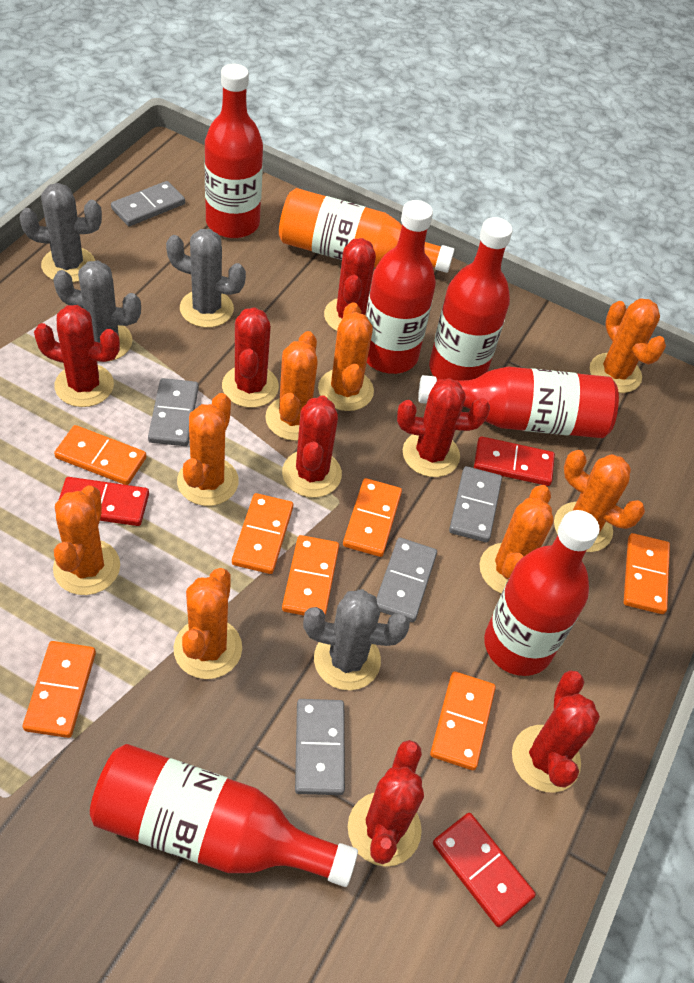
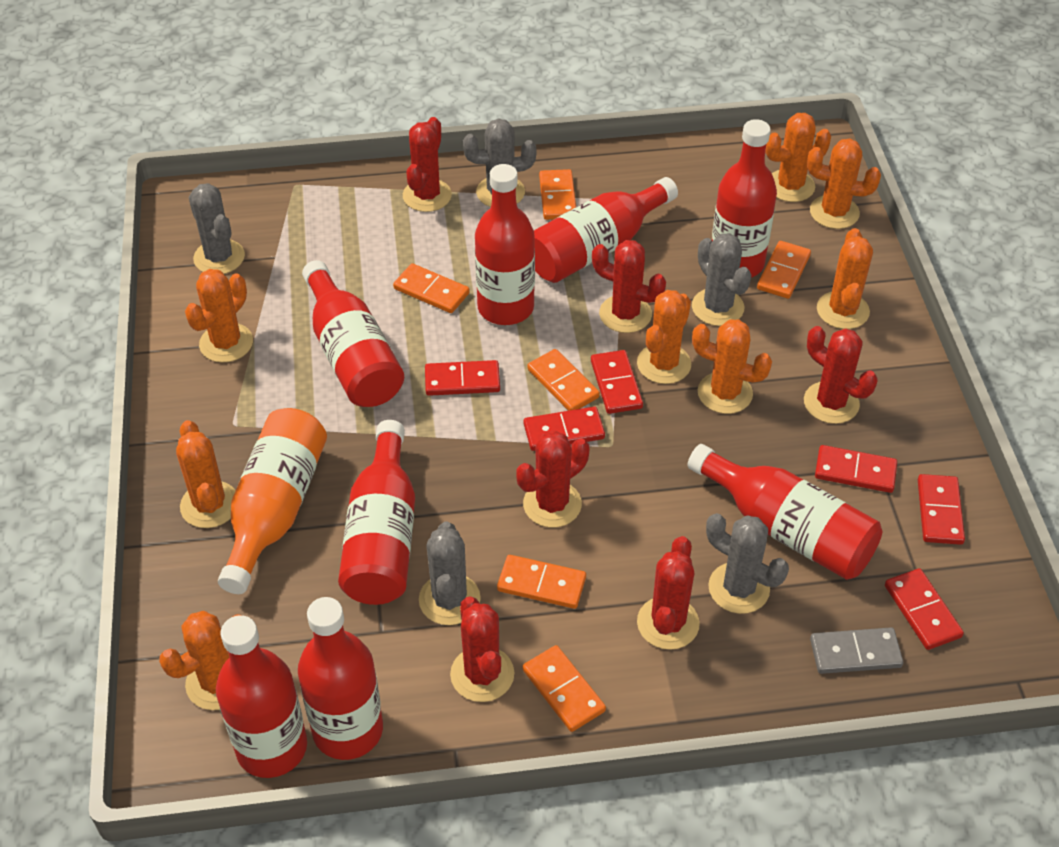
grey cactus: 4 -> 5
grey domino: 5 -> 1
orange domino: 7 -> 6
red bottle: 6 -> 8
red cactus: 7 -> 6
red domino: 3 -> 6

